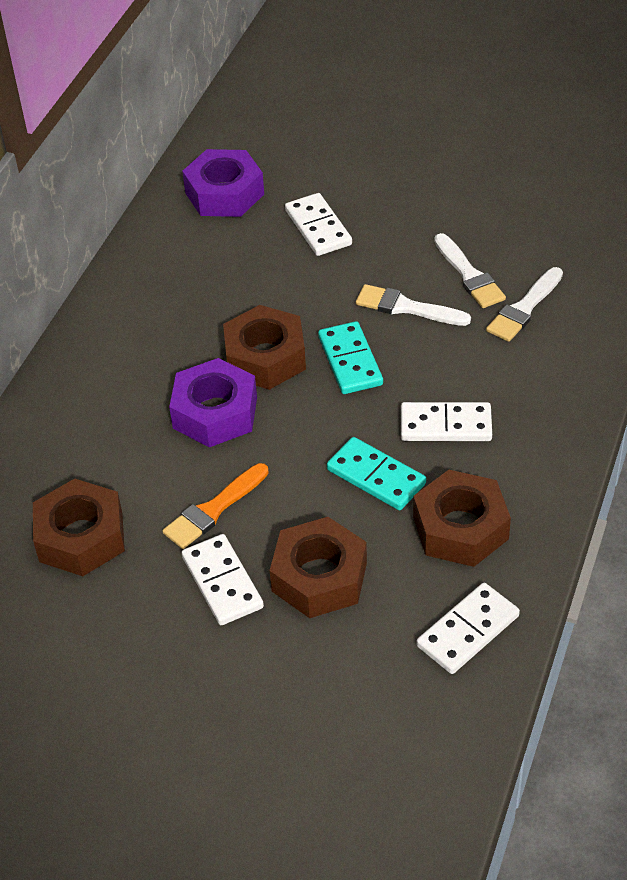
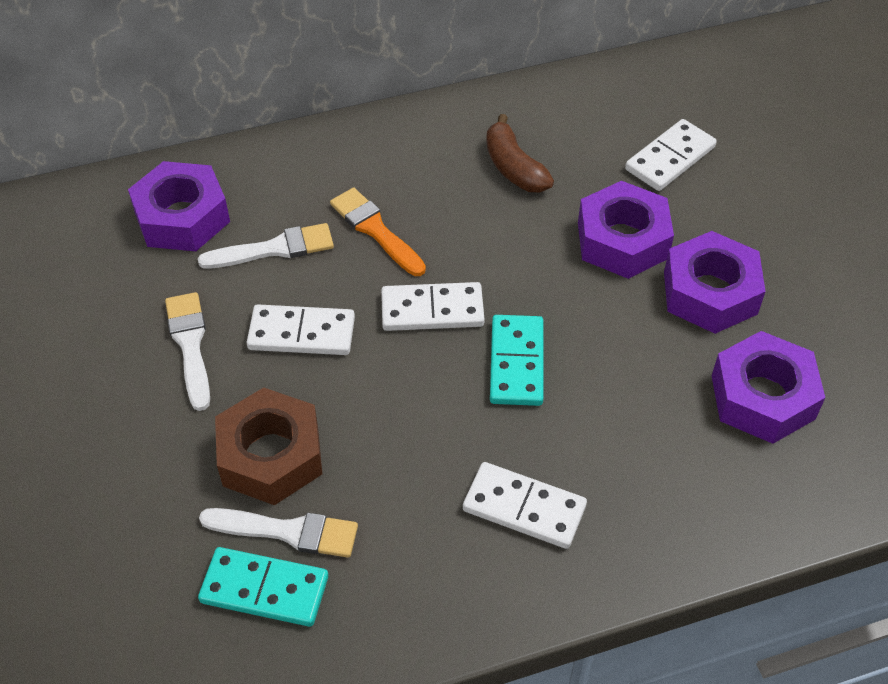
brown banana: 0 -> 1
brown nut: 4 -> 1
purple nut: 2 -> 4

